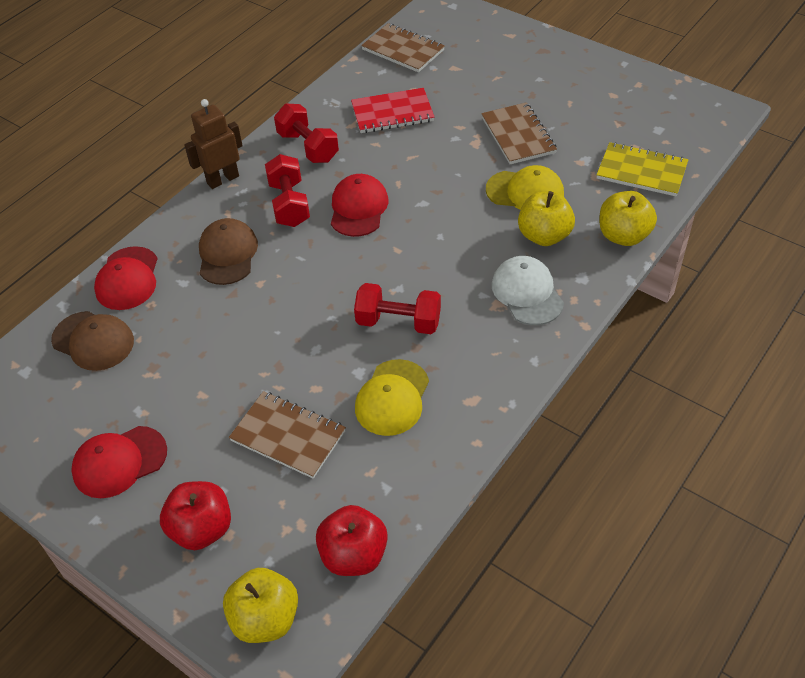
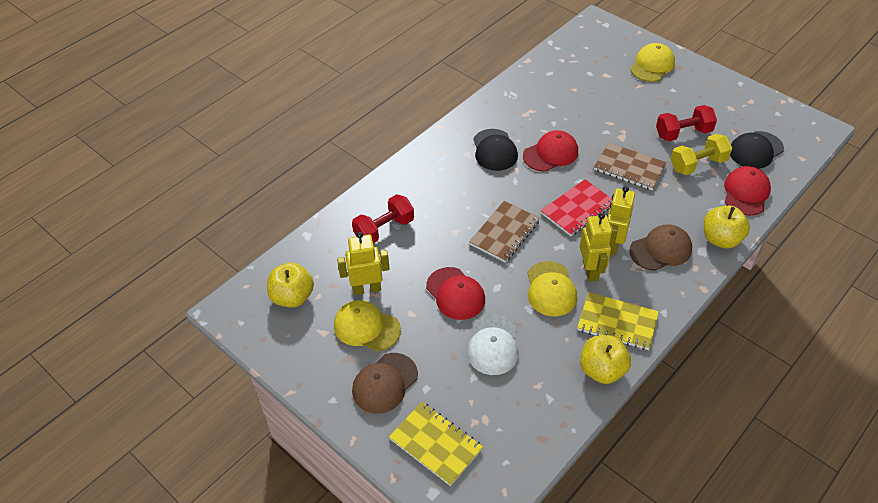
black cap: 0 -> 2
brown notebook: 3 -> 2
brown robot: 1 -> 0
red apple: 2 -> 0
red dumbbell: 3 -> 2
yellow cap: 2 -> 3
yellow dumbbell: 0 -> 1
yellow notebook: 1 -> 2
yellow robot: 0 -> 3

